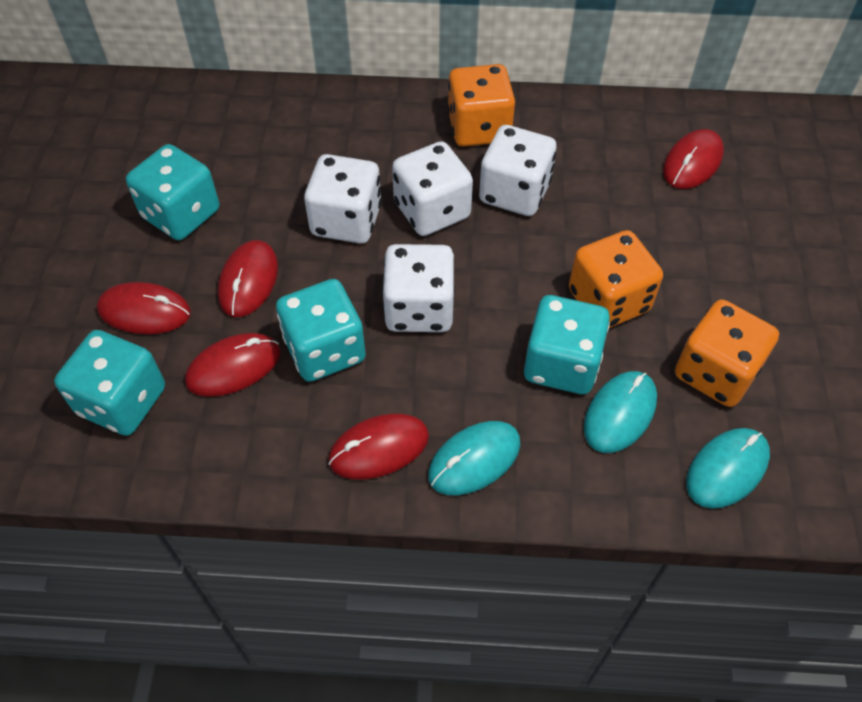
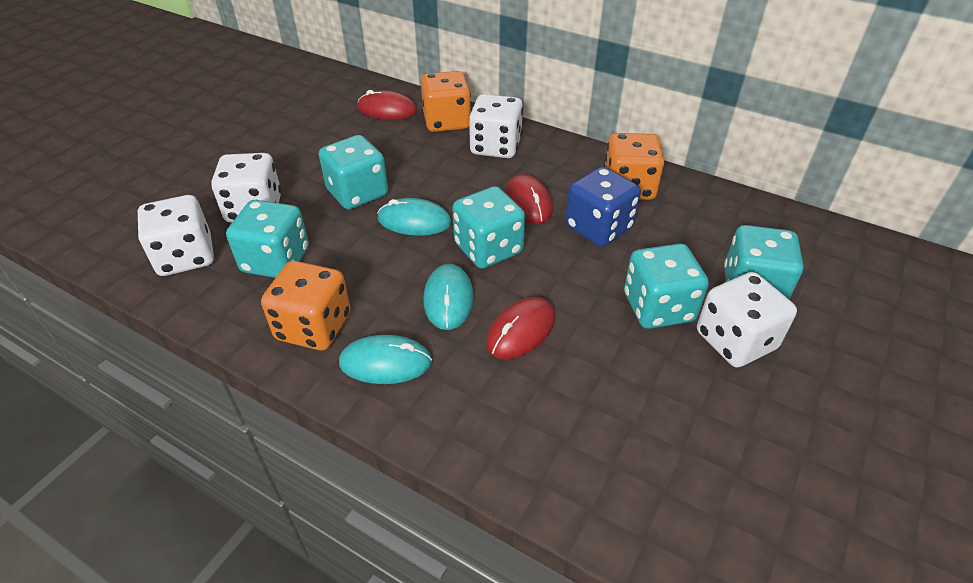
blue dice: 0 -> 1
red mouse: 5 -> 3
turquoise dice: 4 -> 5

